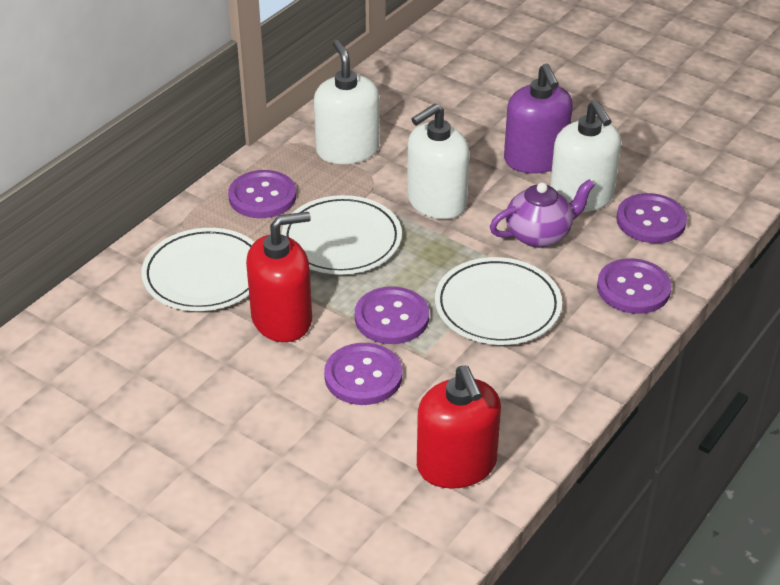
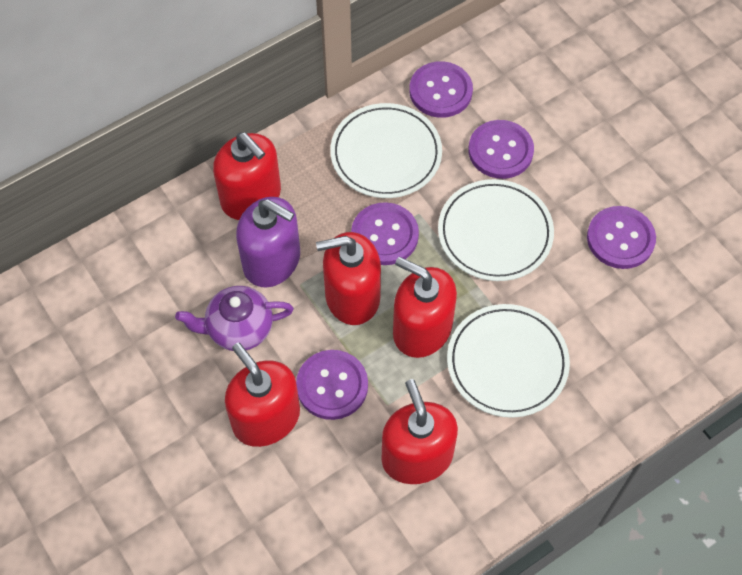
red soap dispenser: 2 -> 5
white soap dispenser: 3 -> 0

